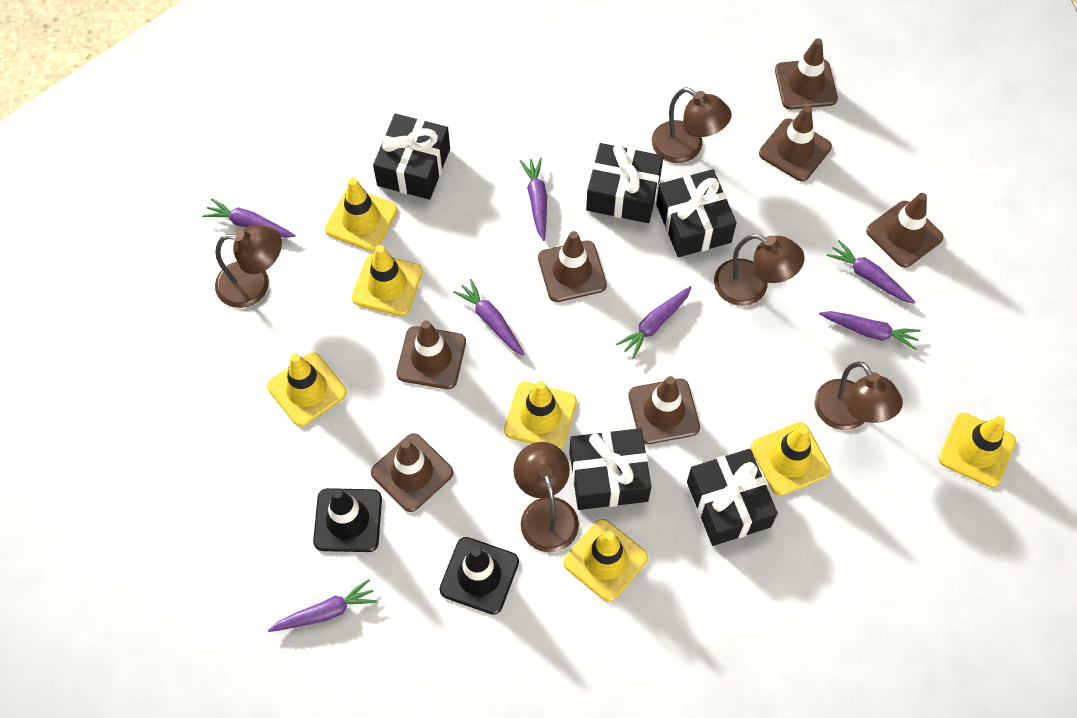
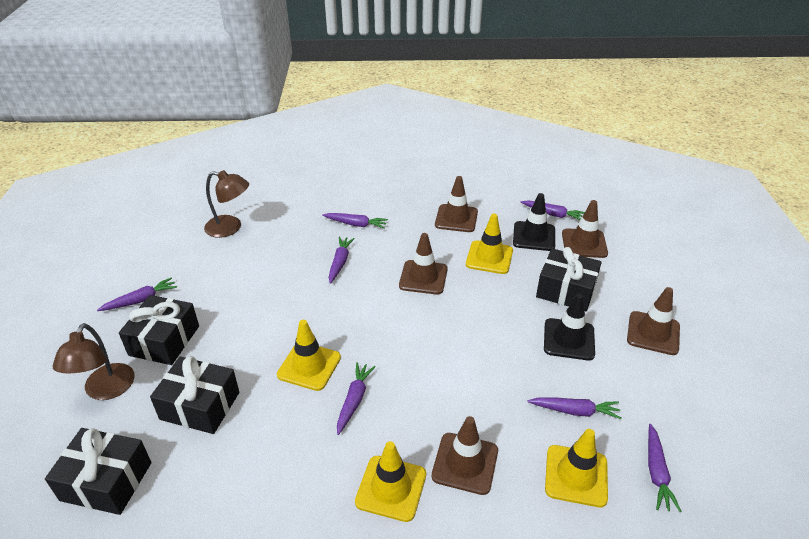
black gift: 5 -> 4
brown lamp: 5 -> 2
brown traffic cone: 7 -> 5
yellow traffic cone: 7 -> 4

